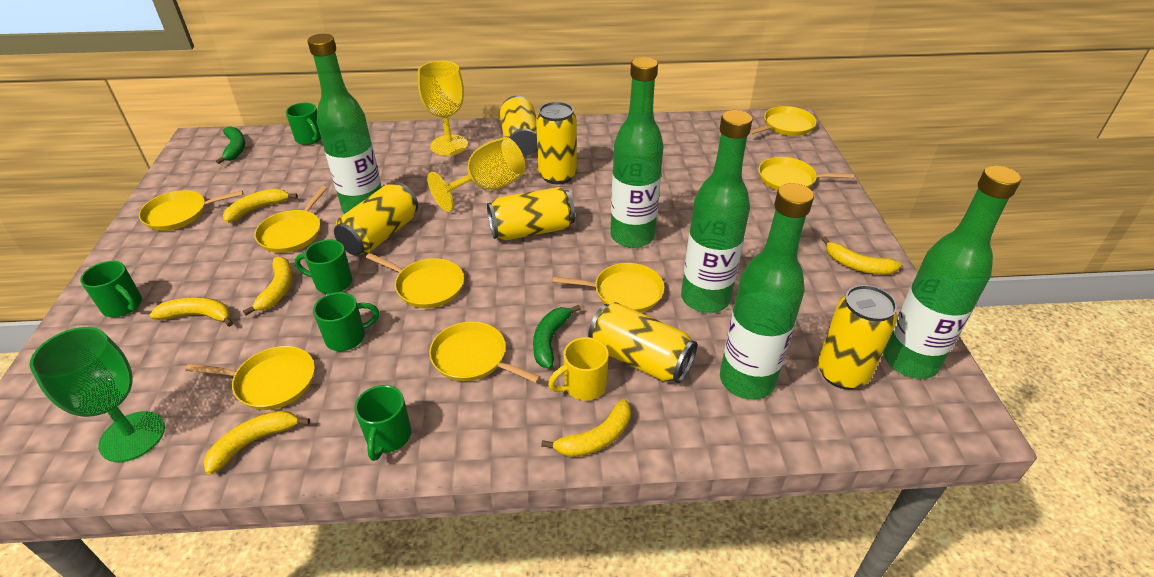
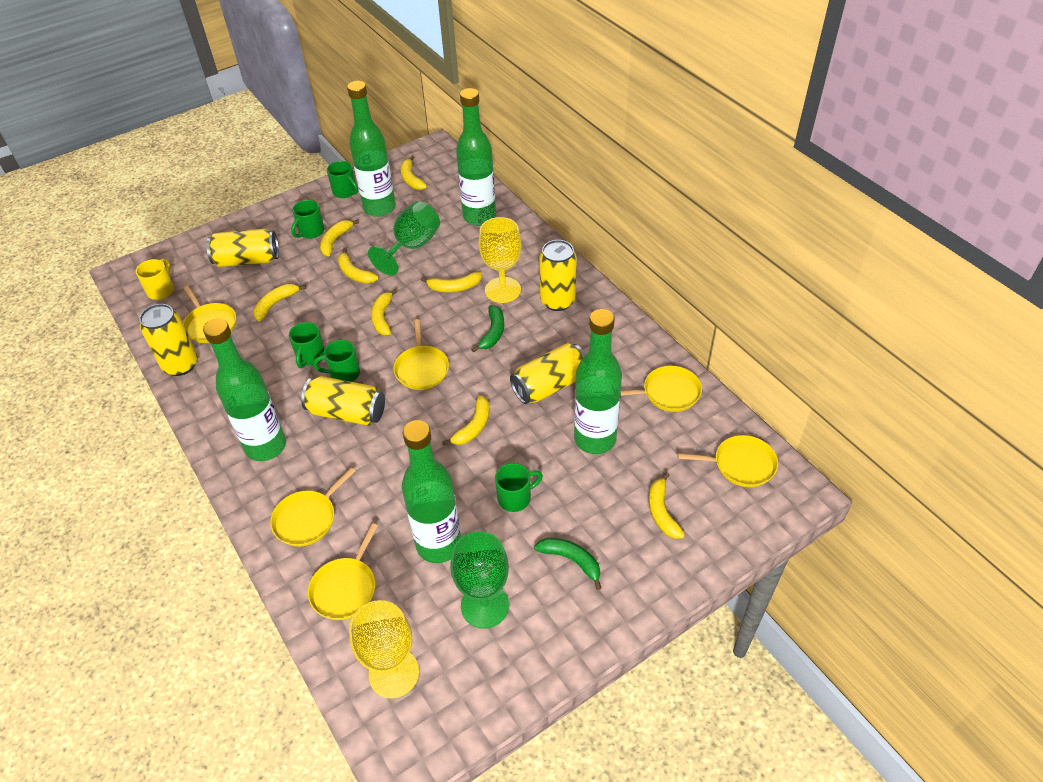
green goblet: 1 -> 2
yellow banana: 6 -> 8
yellow can: 6 -> 5
yellow pan: 8 -> 6

